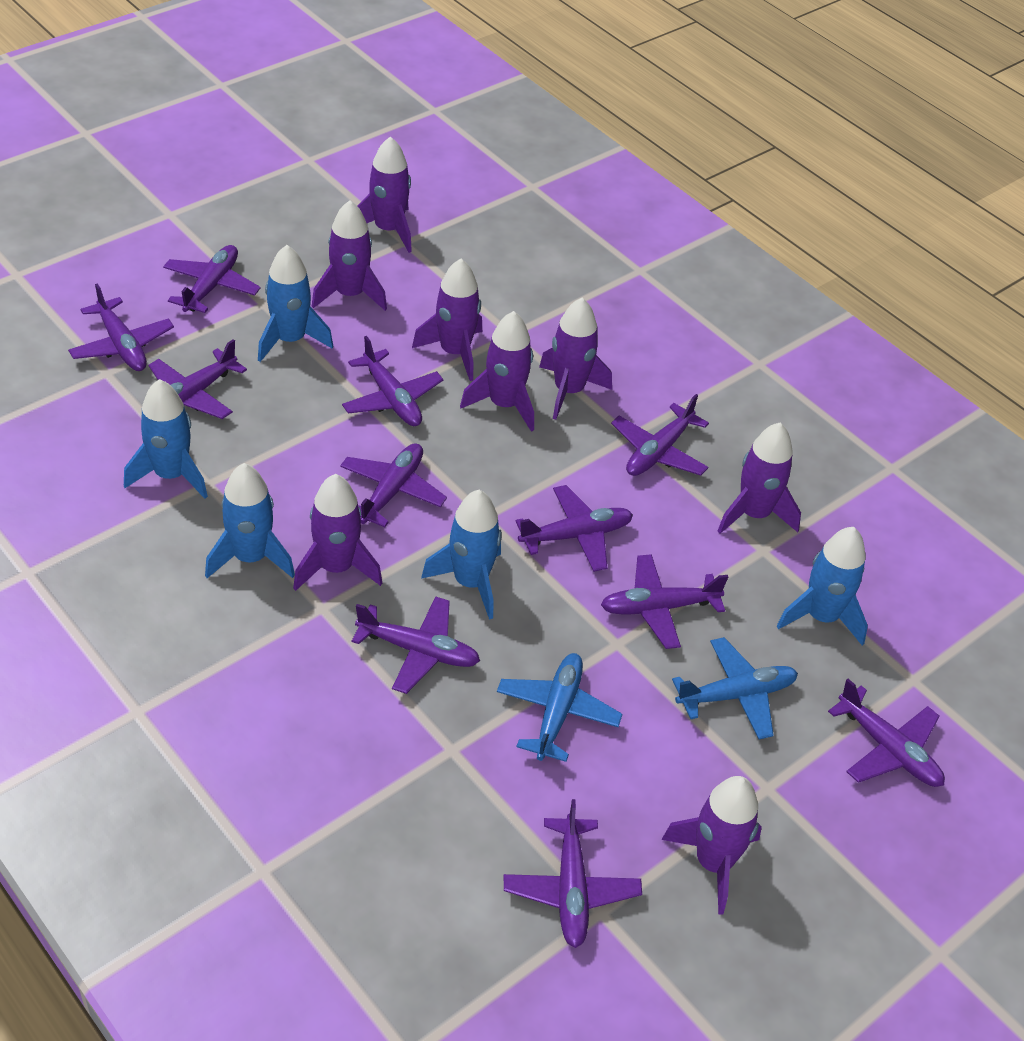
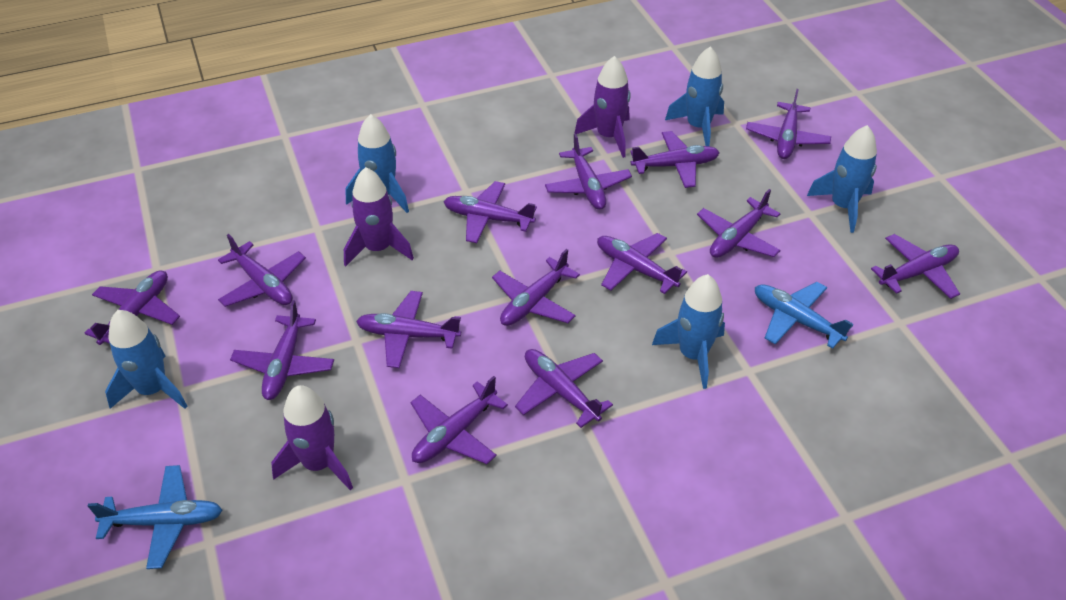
purple plane: 11 -> 14
purple rocket: 8 -> 3

